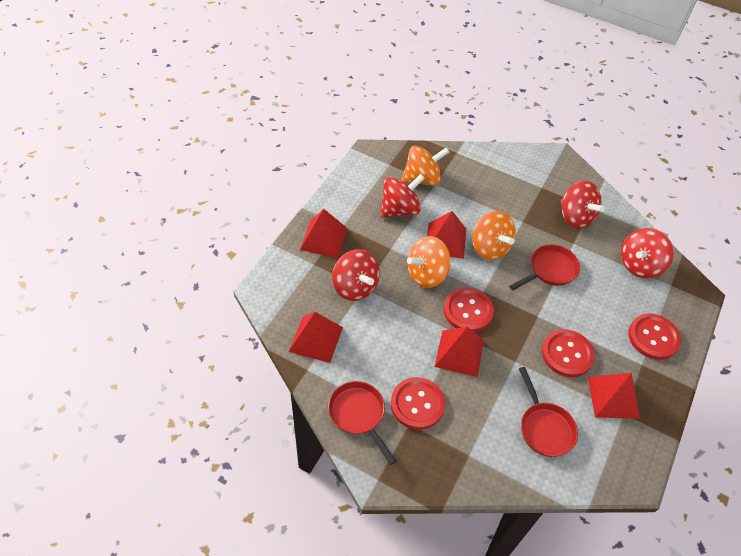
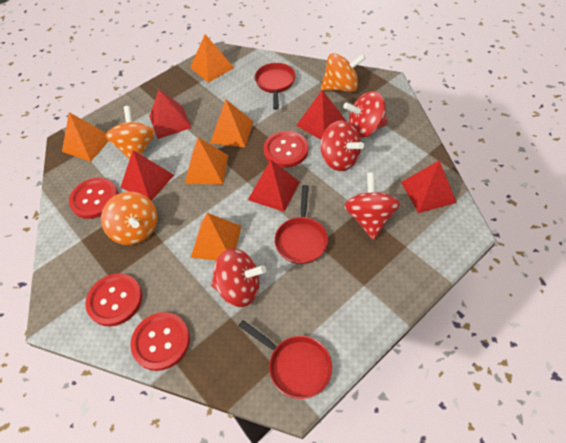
orange pyramid: 0 -> 5

